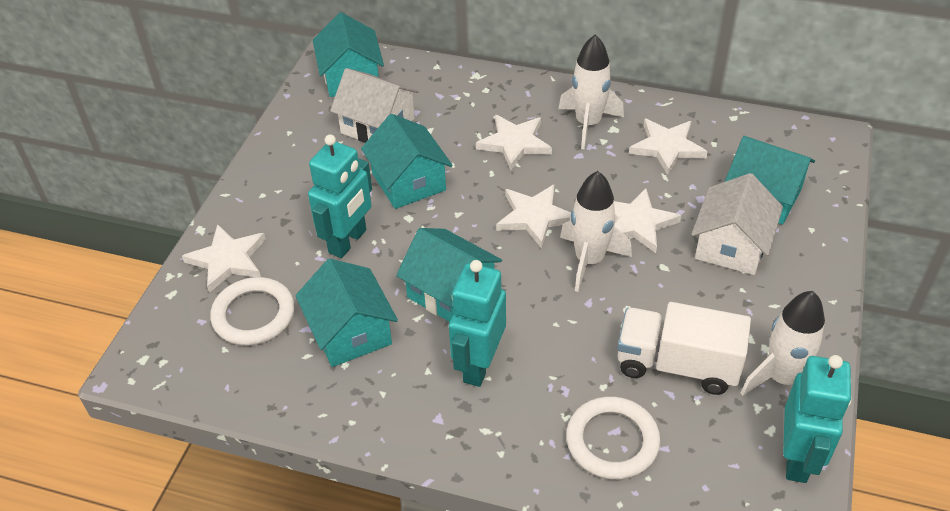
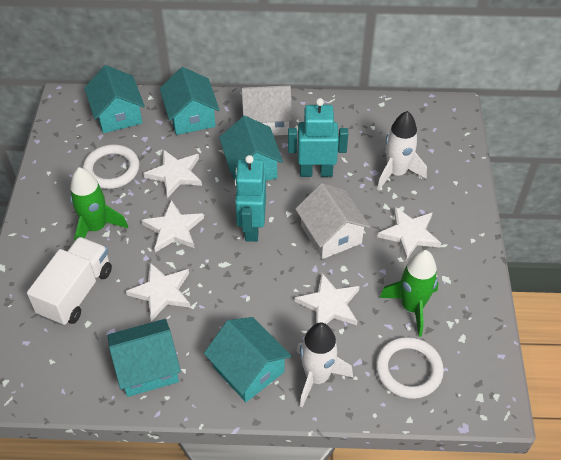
green rocket: 0 -> 2
turquoise robot: 3 -> 2
white rocket: 3 -> 2

